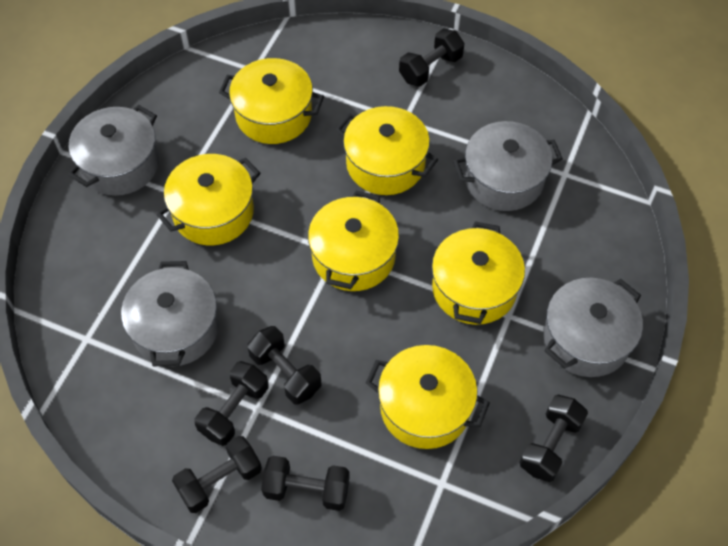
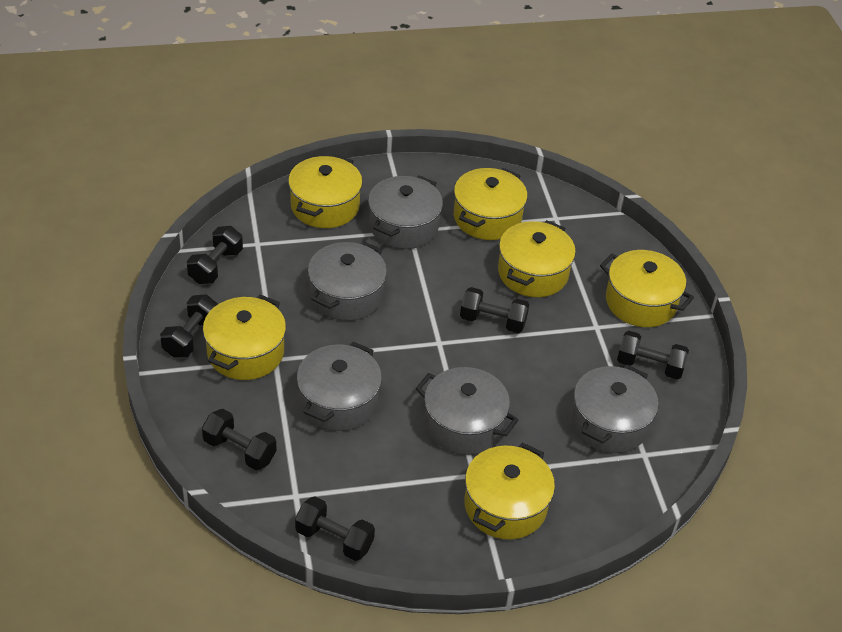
grey pot: 4 -> 5

